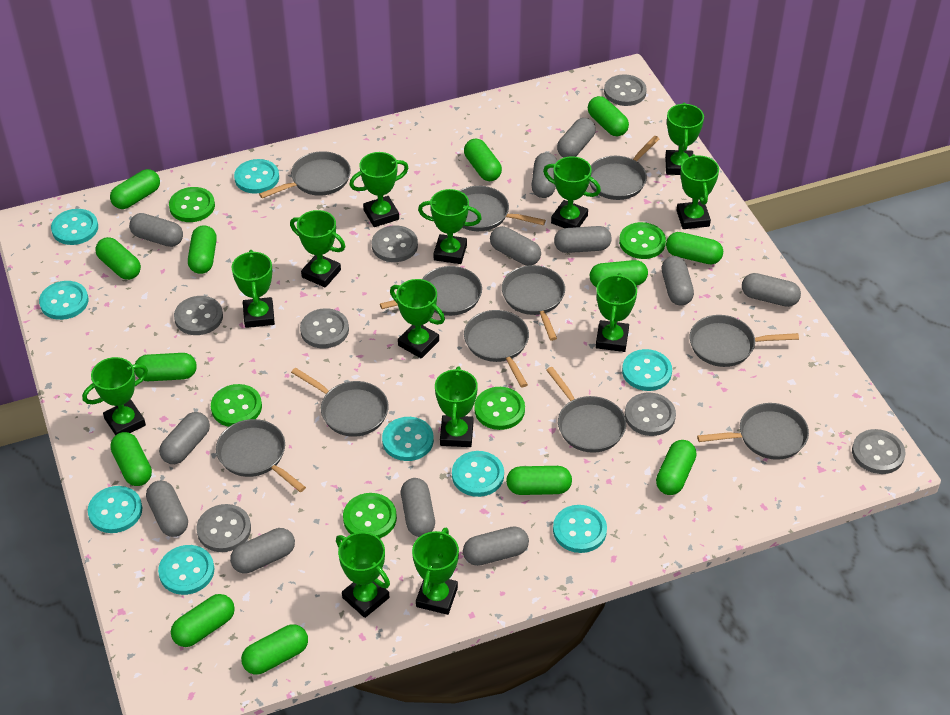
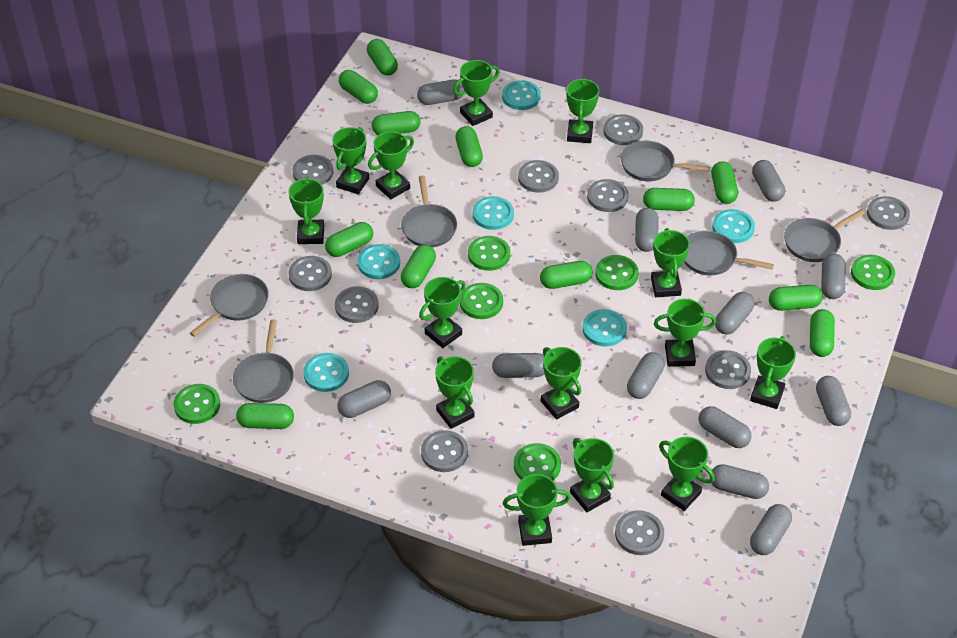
green button: 5 -> 6
green capsule: 13 -> 12
green trophy: 13 -> 14
grey button: 7 -> 10
grey pan: 11 -> 6
turquoise button: 9 -> 6

